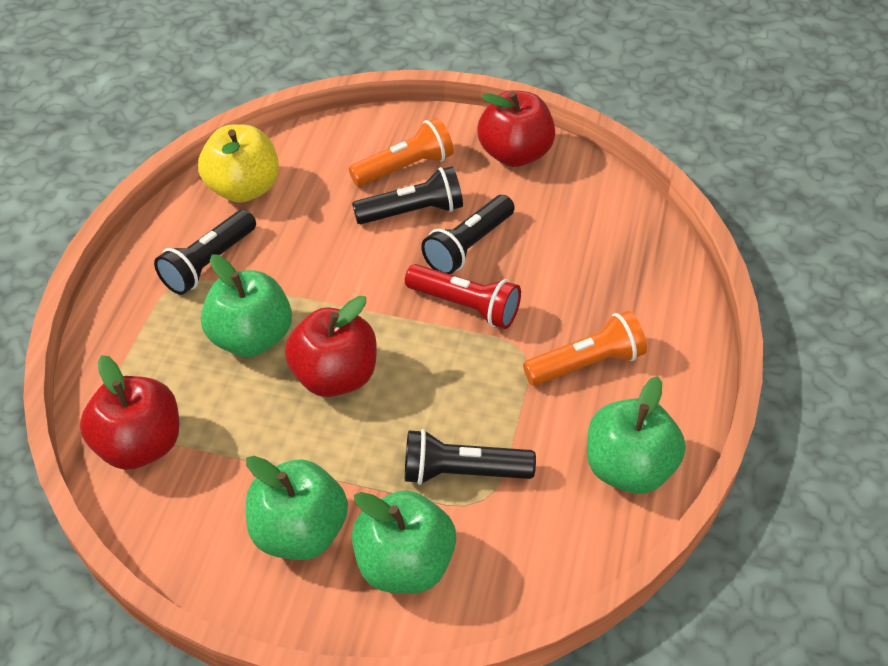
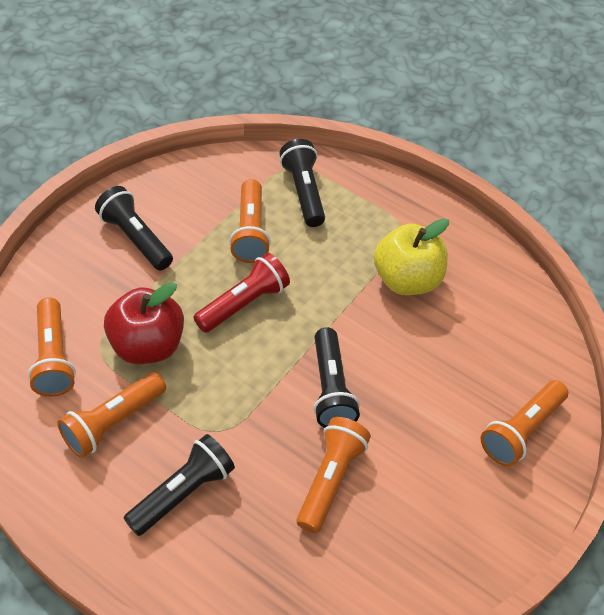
green apple: 4 -> 0
orange flashlight: 2 -> 5
red apple: 3 -> 1

